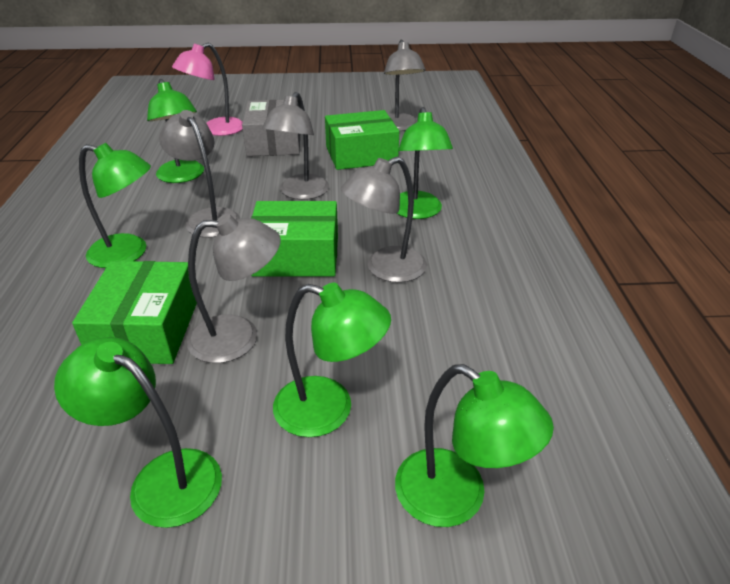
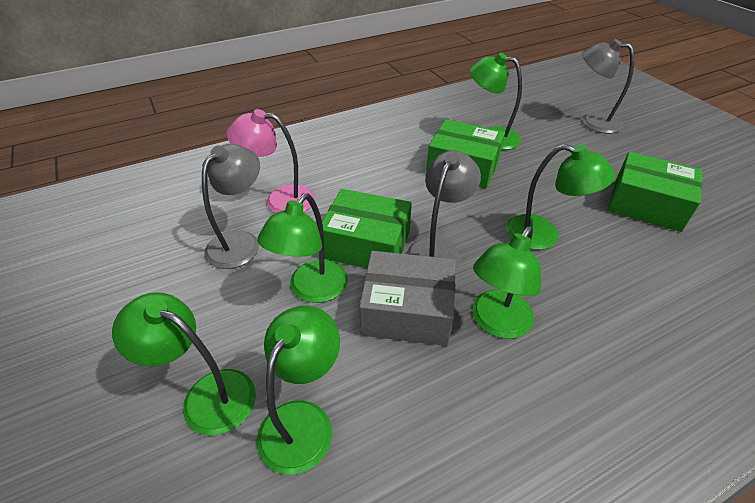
grey lamp: 5 -> 3

